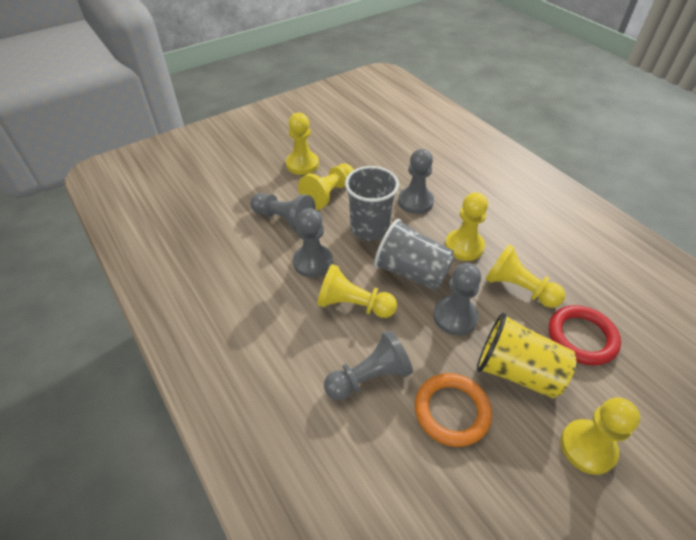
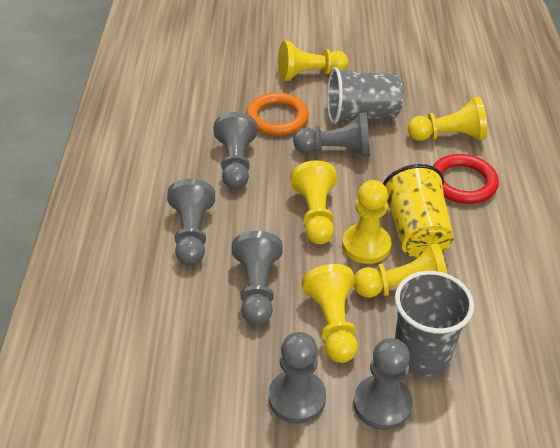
grey pawn: 5 -> 6

